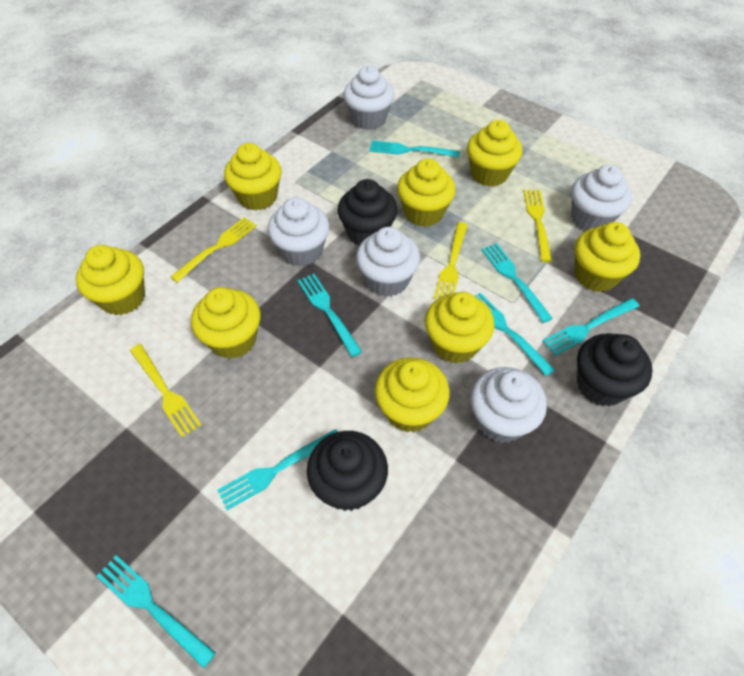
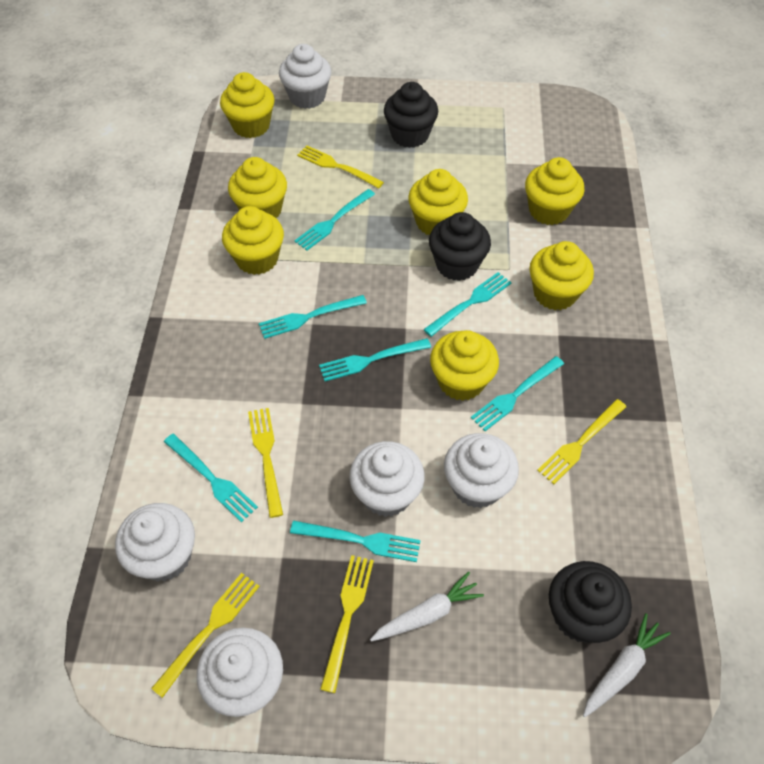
white carrot: 0 -> 2
yellow cupcake: 8 -> 7
yellow fork: 4 -> 5

